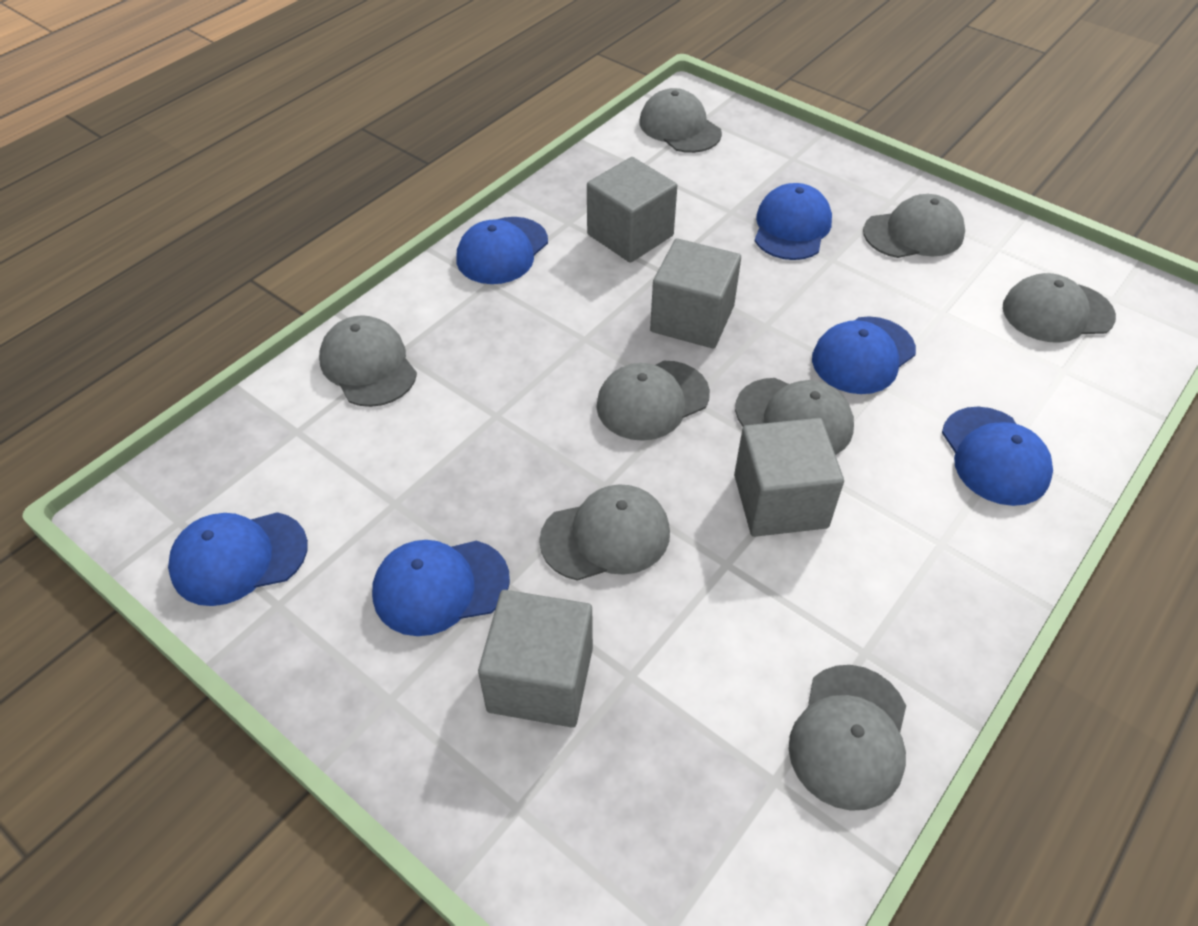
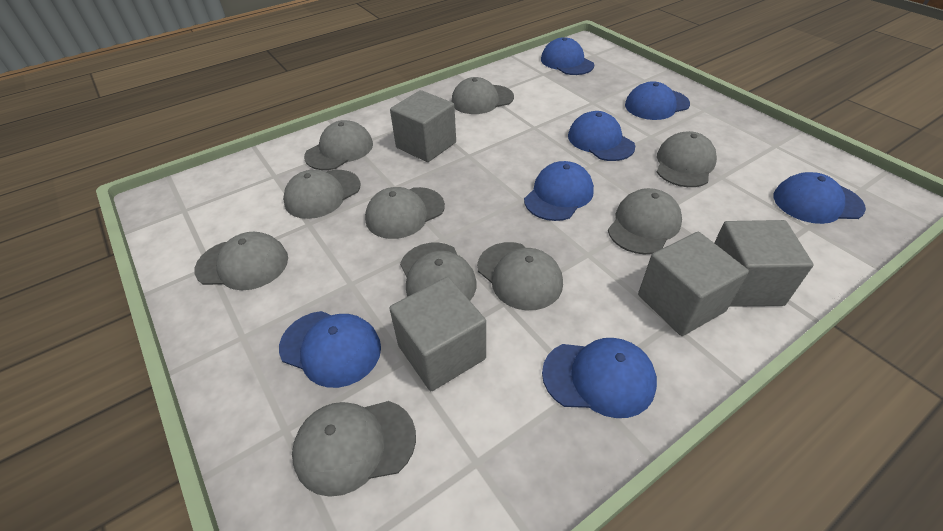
blue cap: 6 -> 7
grey cap: 8 -> 10

